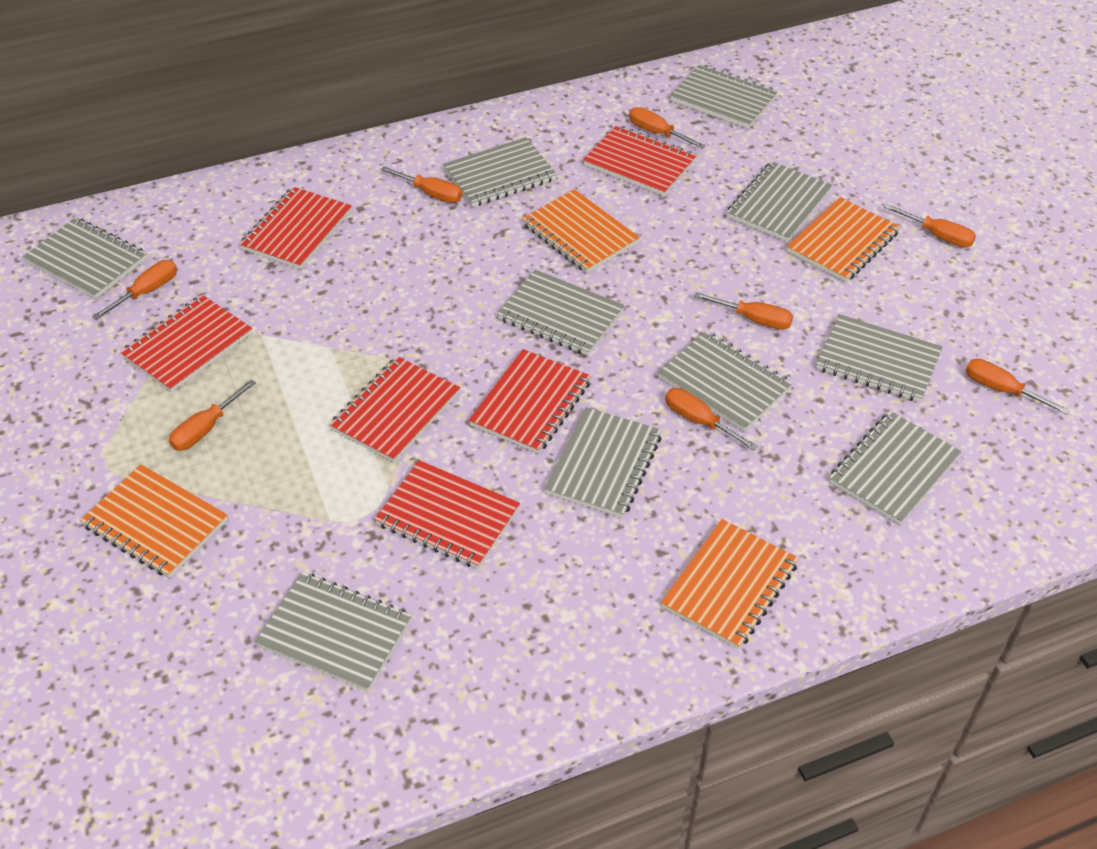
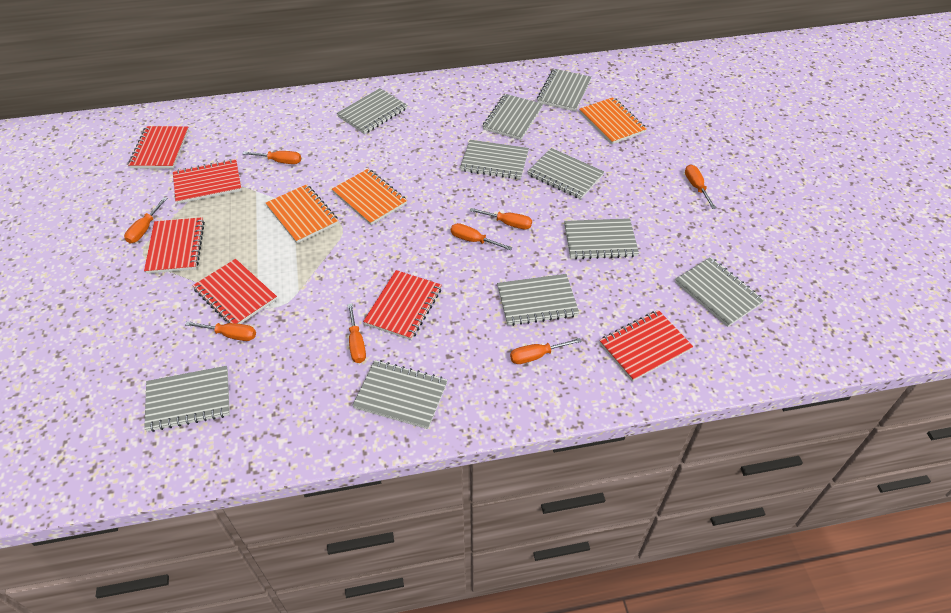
orange notebook: 4 -> 3

